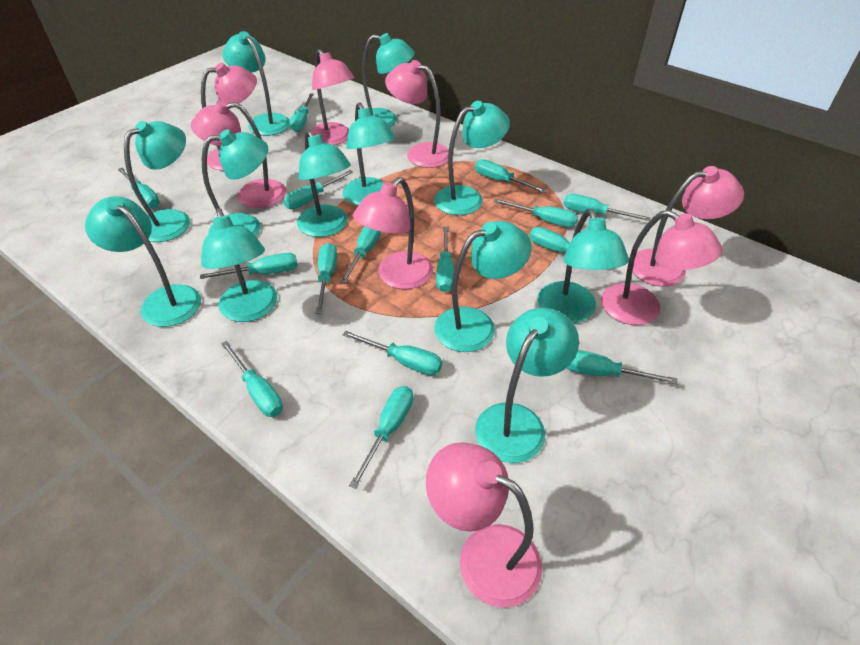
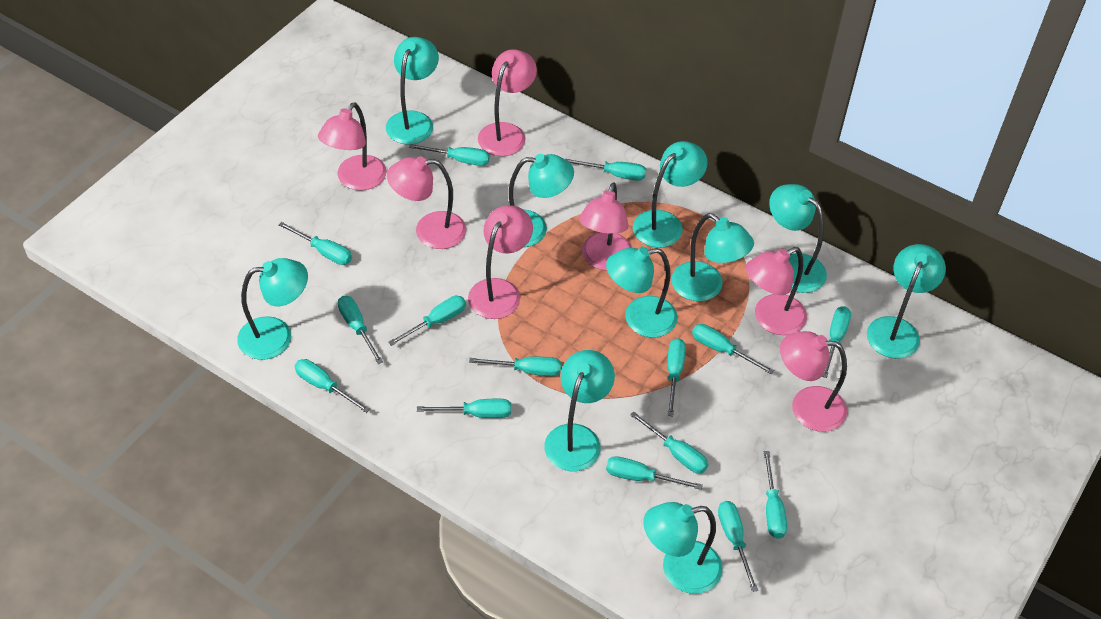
pink lamp: 8 -> 7
turquoise lamp: 12 -> 10

